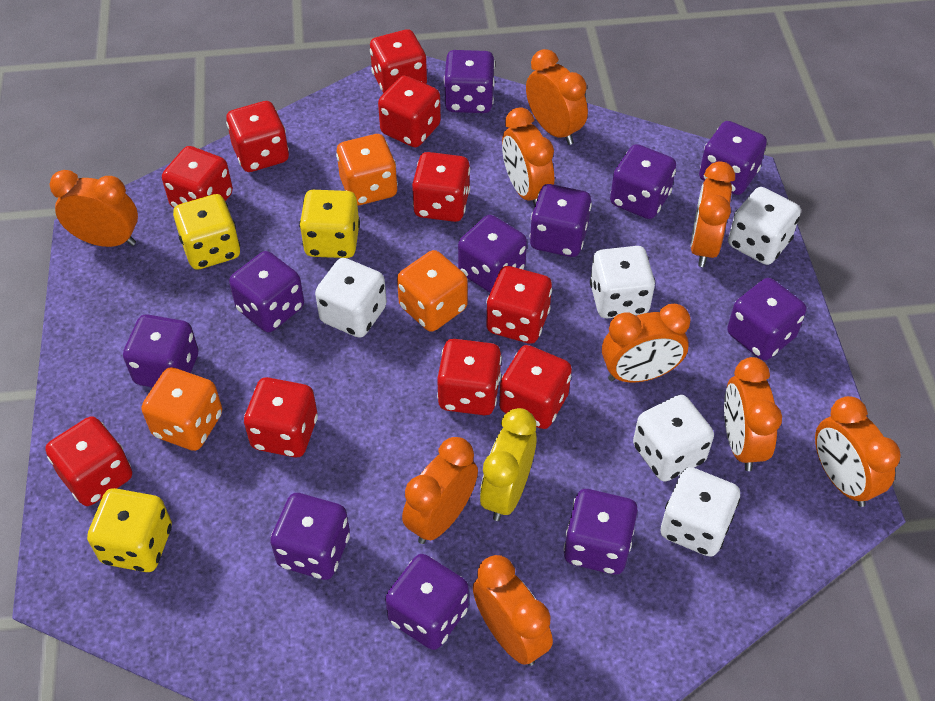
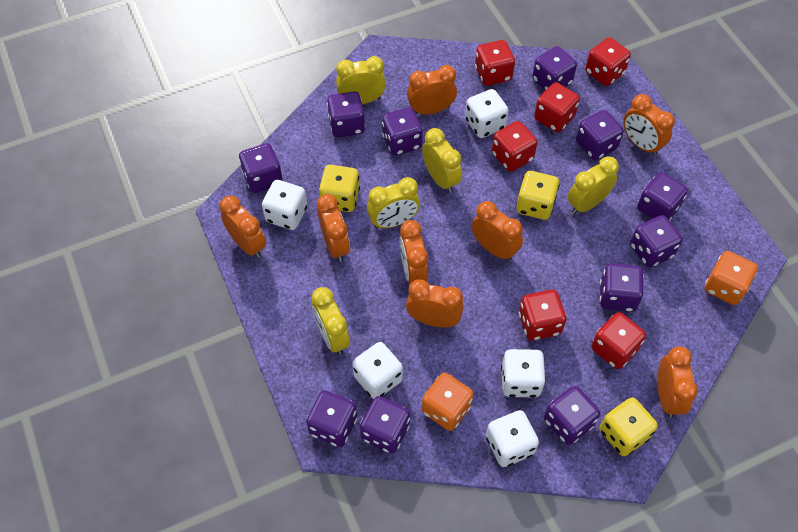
orange clock: 9 -> 8
orange dice: 3 -> 2
red dice: 10 -> 6
yellow clock: 1 -> 5

